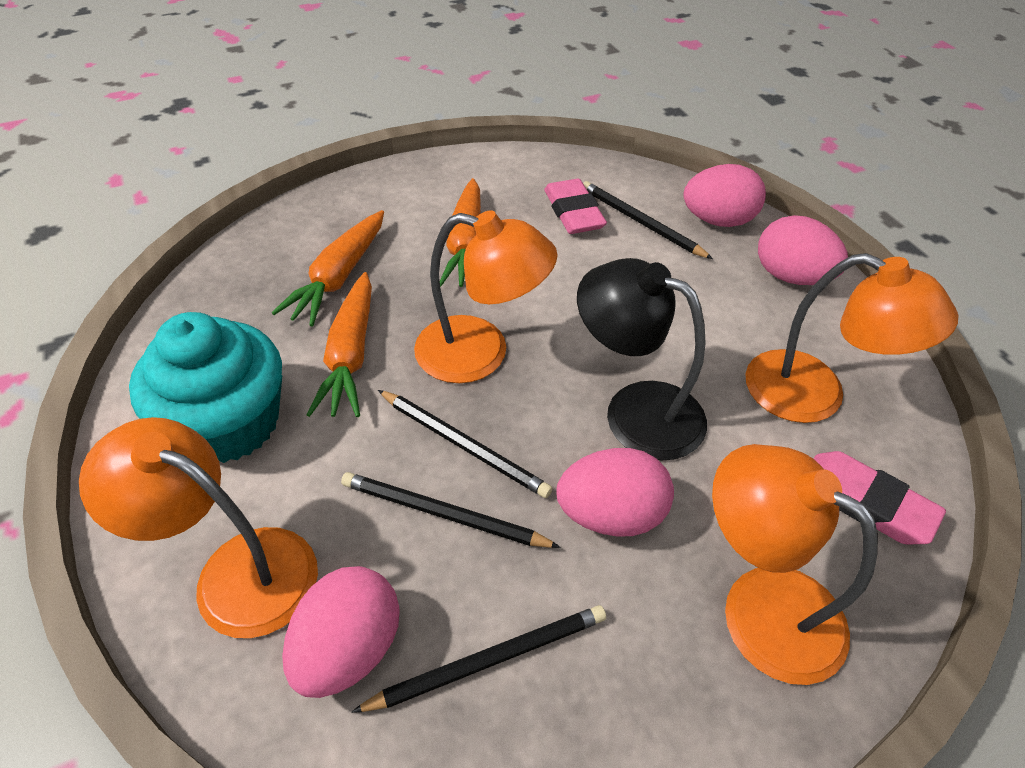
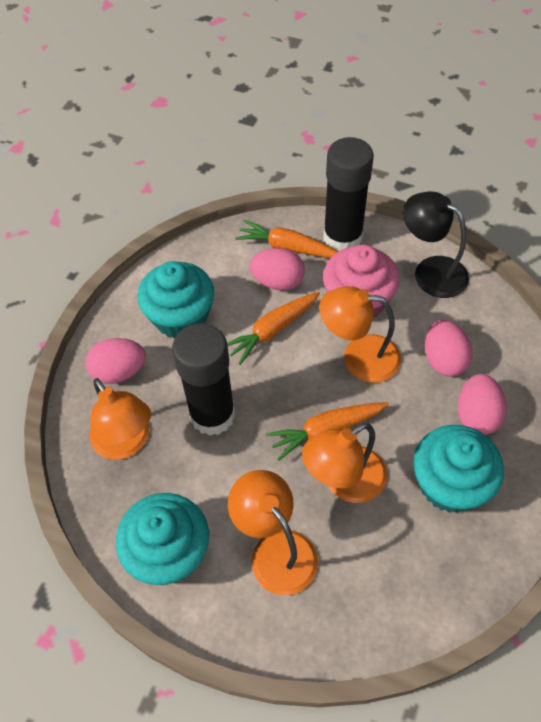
black glue stick: 0 -> 2
black pencil: 4 -> 0
pink cupcake: 0 -> 1
pink eraser: 2 -> 0
turquoise cupcake: 1 -> 3

